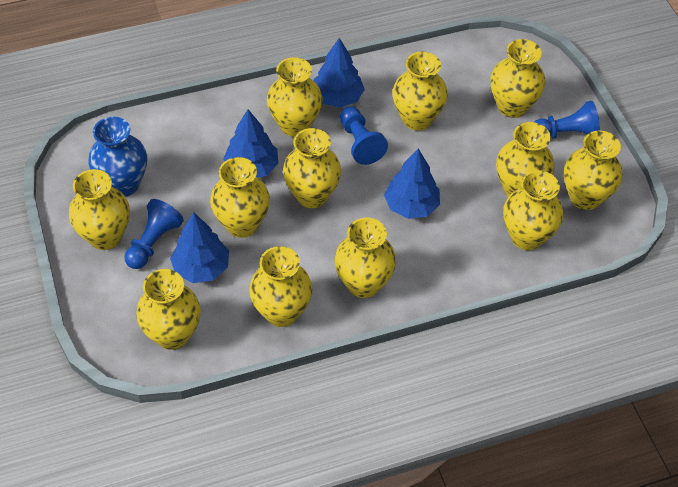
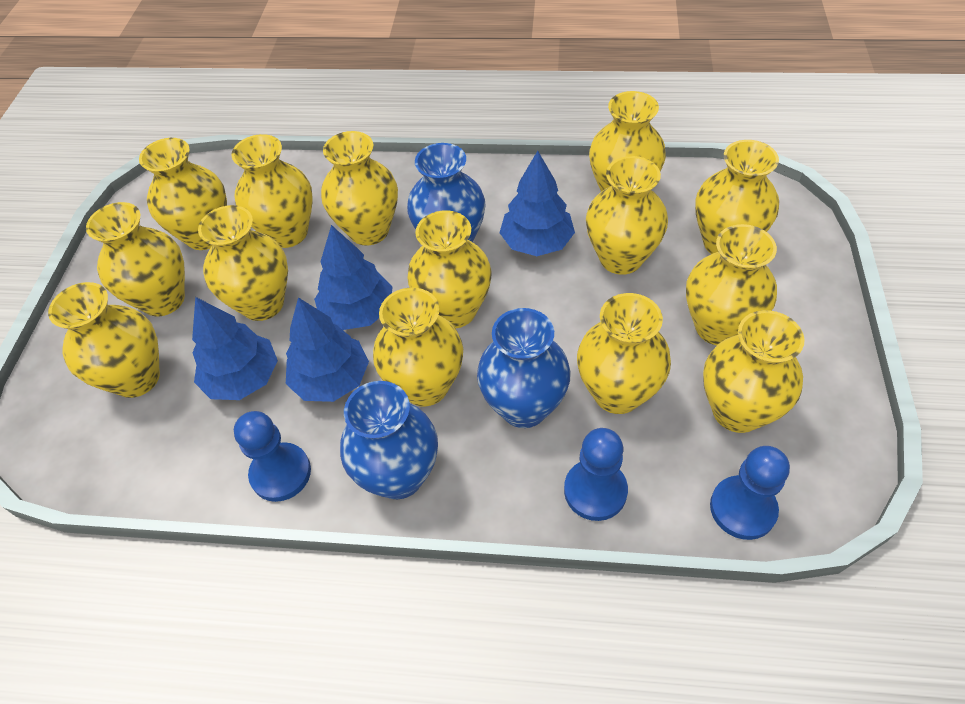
blue vase: 1 -> 3
yellow vase: 12 -> 14

